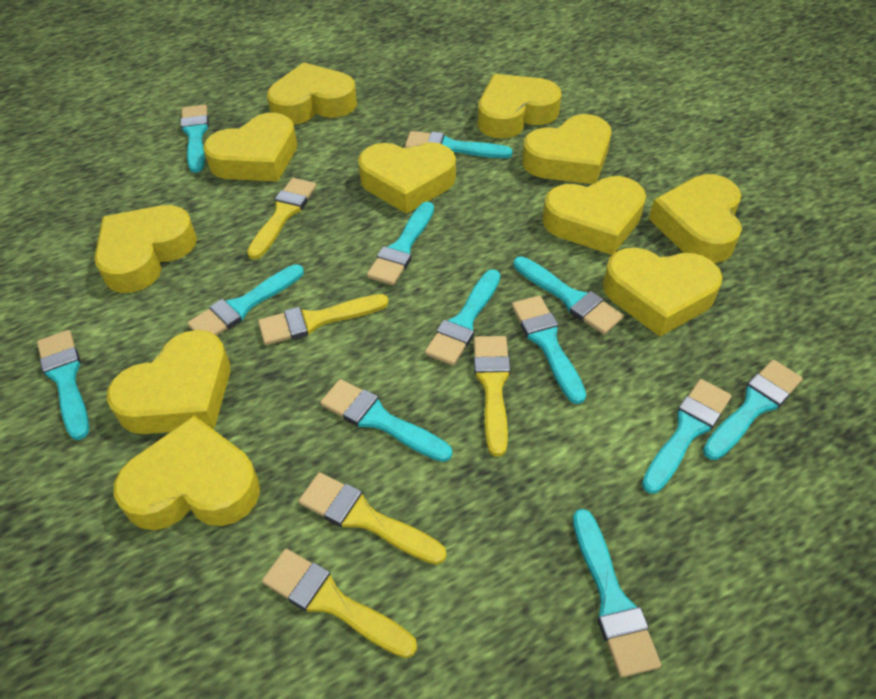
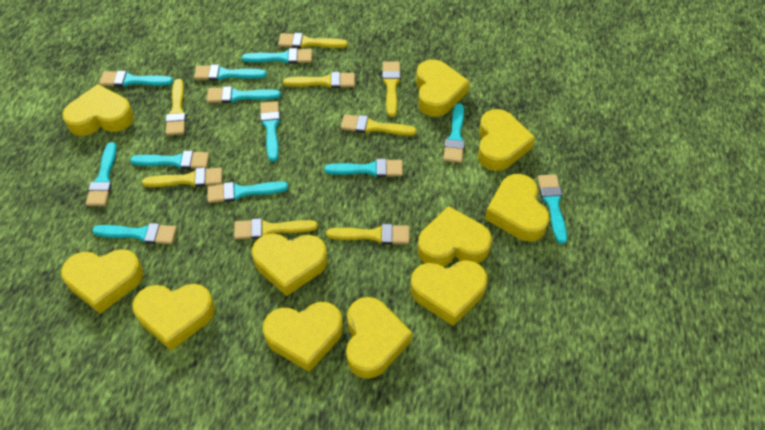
yellow brush: 5 -> 8

